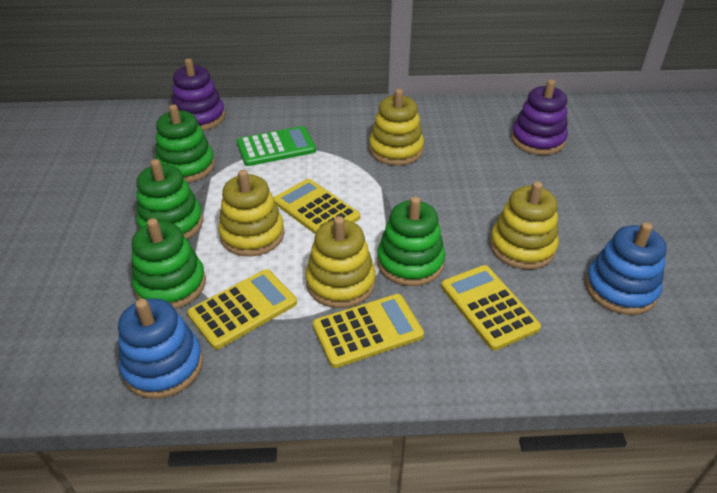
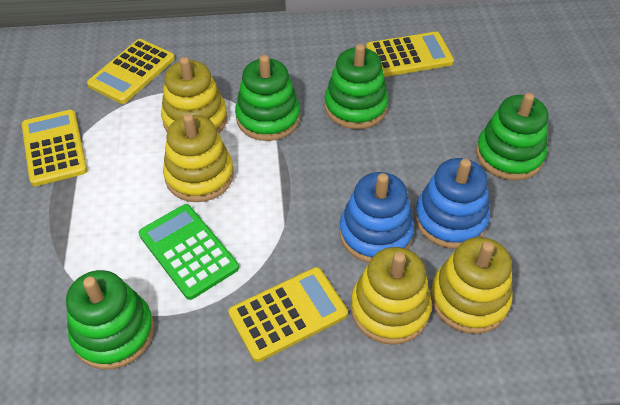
purple stacking toy: 2 -> 0

